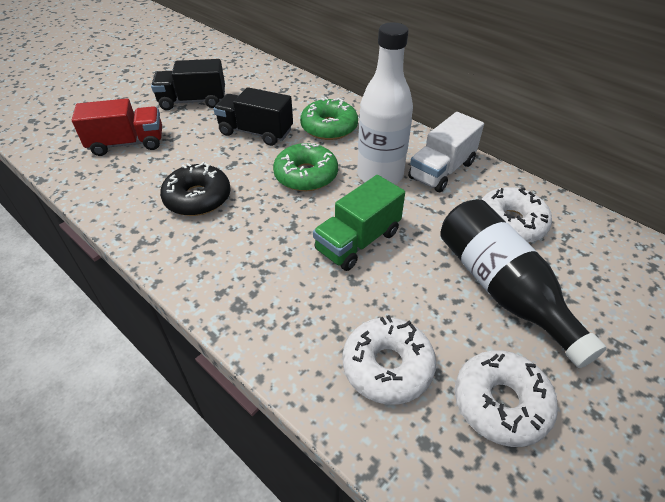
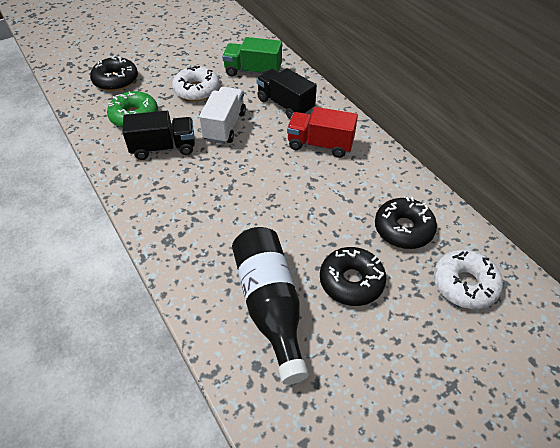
black donut: 1 -> 3
green donut: 2 -> 1
white bottle: 1 -> 0
white donut: 3 -> 2

